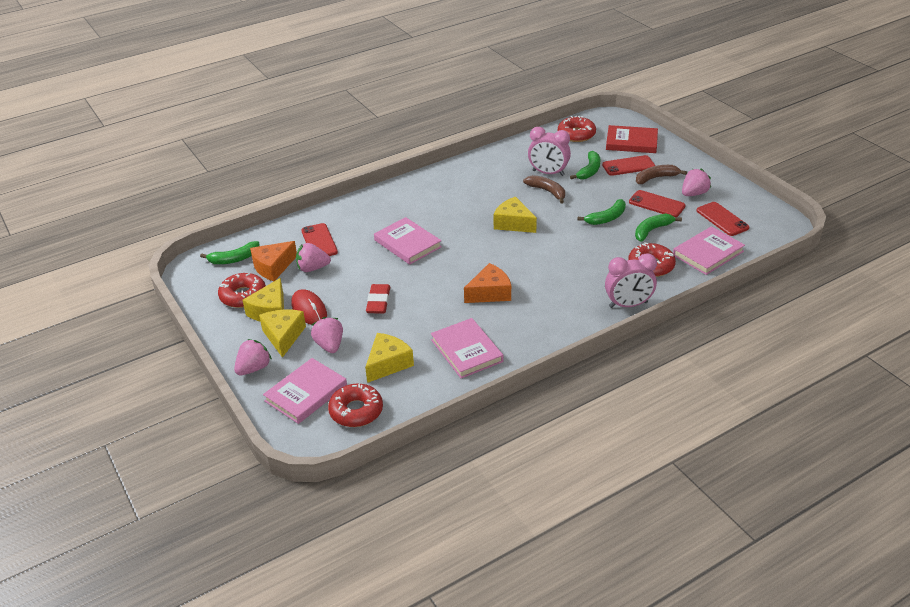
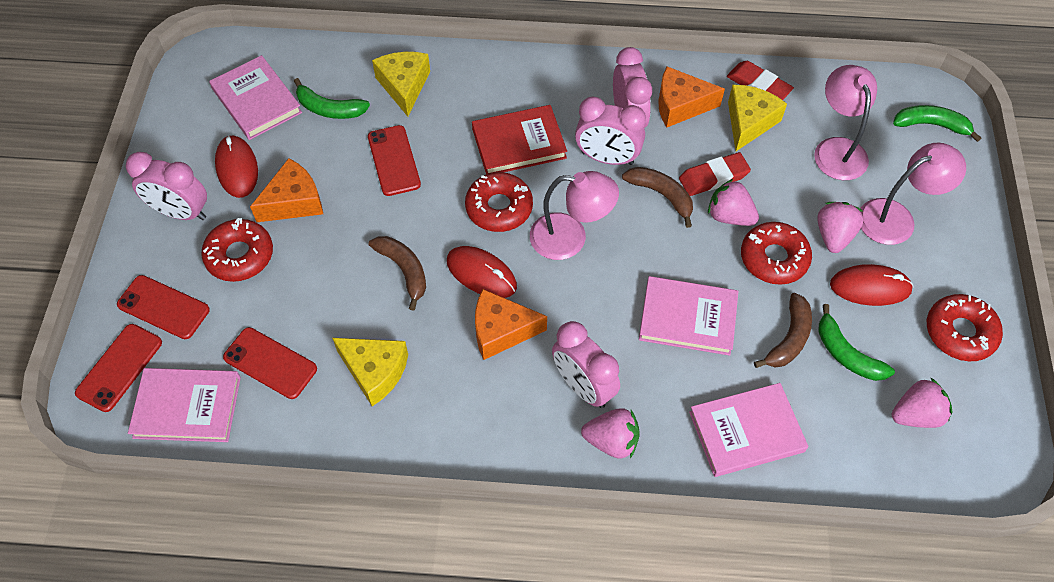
brown banana: 2 -> 3
green banana: 4 -> 3
orange cheese: 2 -> 3
pink clock: 2 -> 4
pink lamp: 0 -> 3
red eraser: 1 -> 2
red mouse: 1 -> 3
yellow cheese: 4 -> 3

